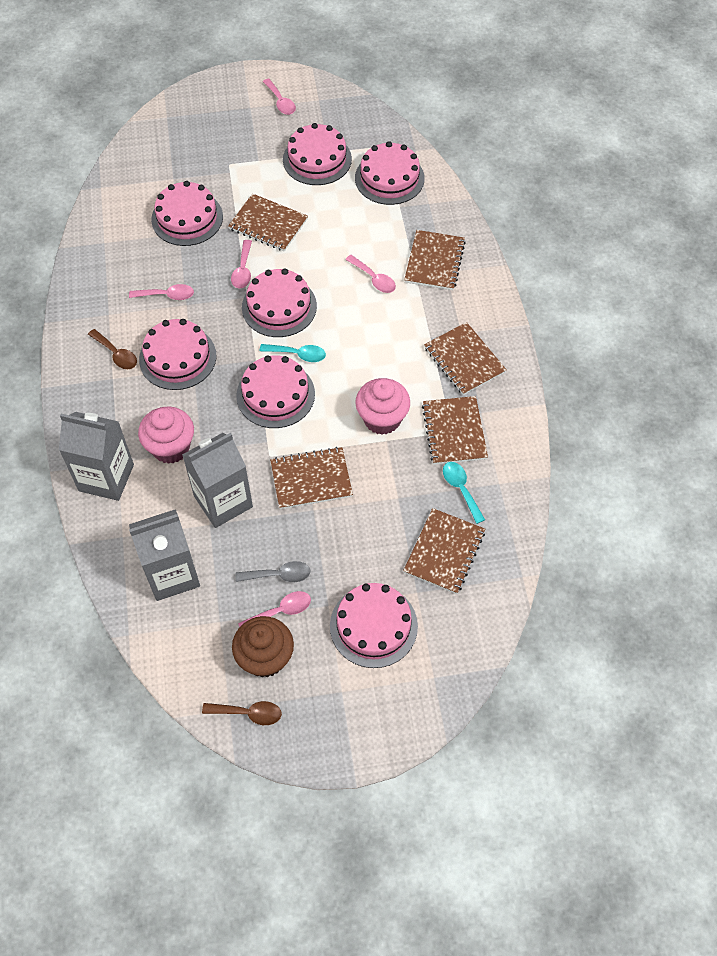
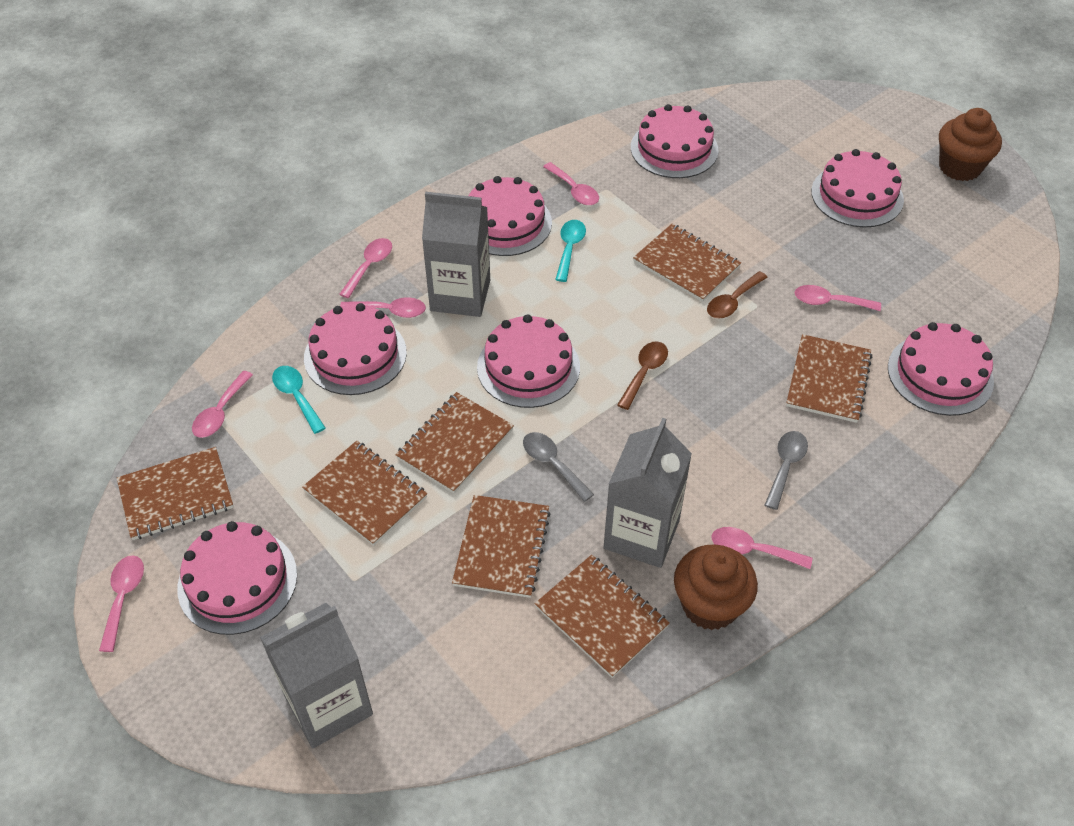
brown cupcake: 1 -> 2
brown notebook: 6 -> 7
grey spoon: 1 -> 2
pink cupcake: 2 -> 0
pink spoon: 5 -> 7

